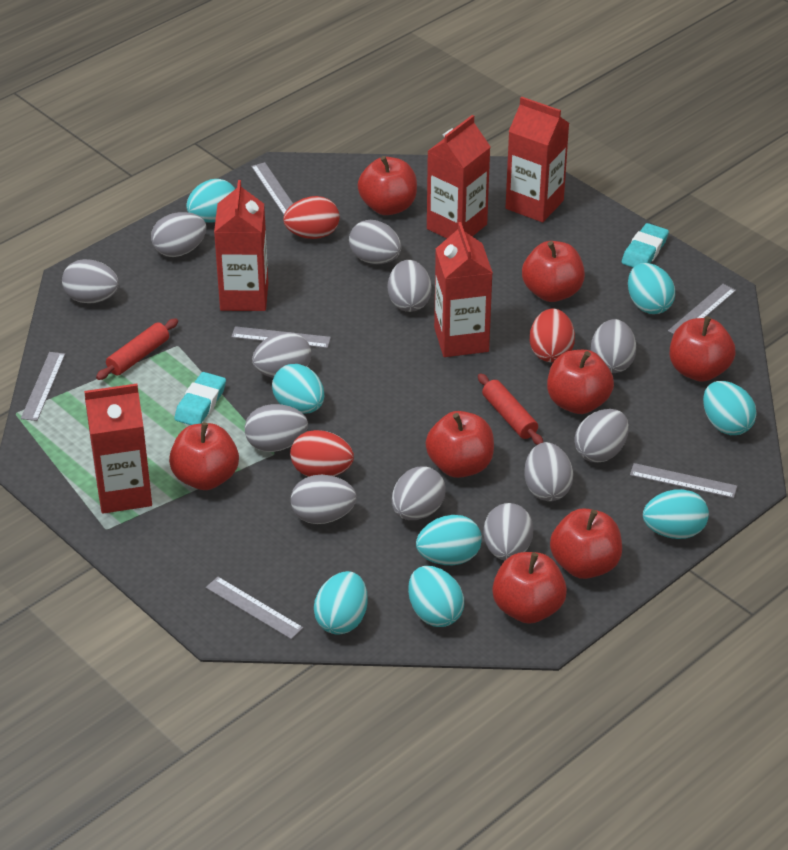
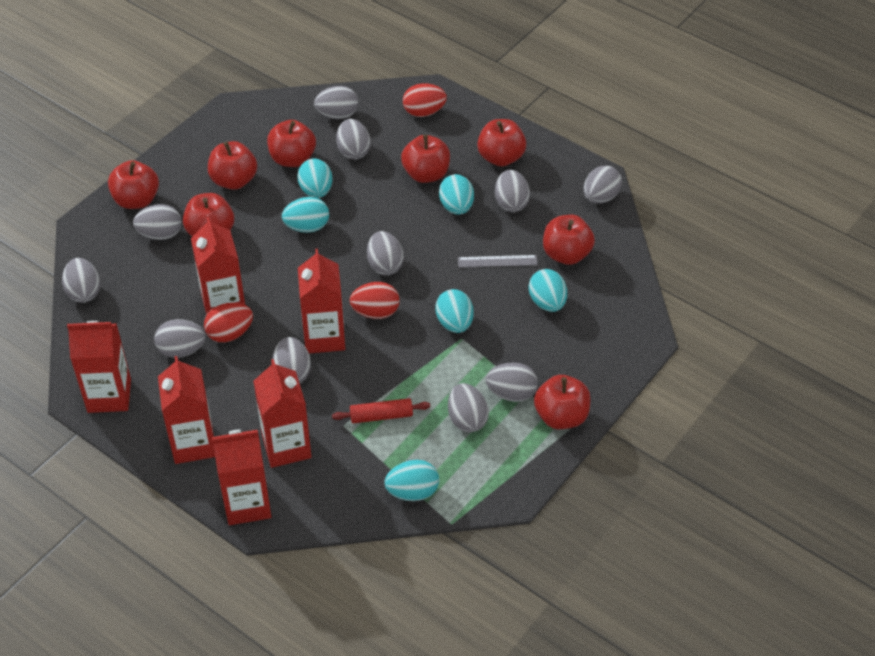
grey egg: 12 -> 11
grey ruler: 6 -> 1
red carton: 5 -> 6
red rolling pin: 2 -> 1
turquoise egg: 8 -> 6
turquoise eraser: 2 -> 0

